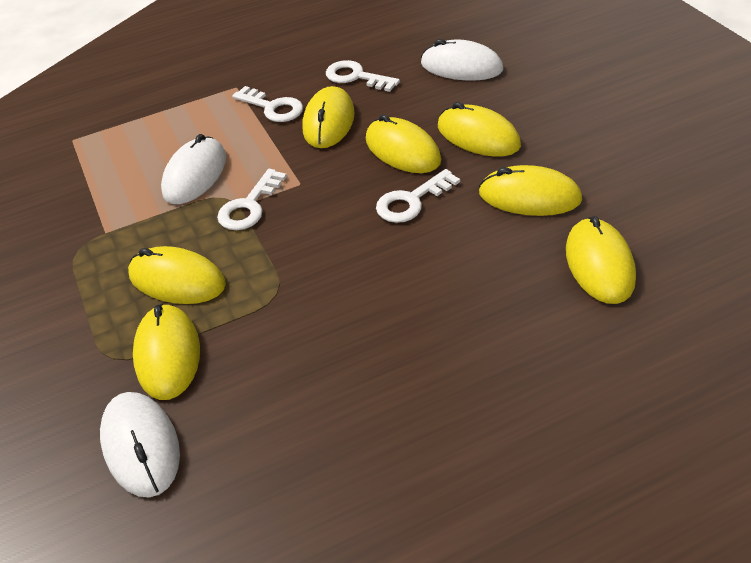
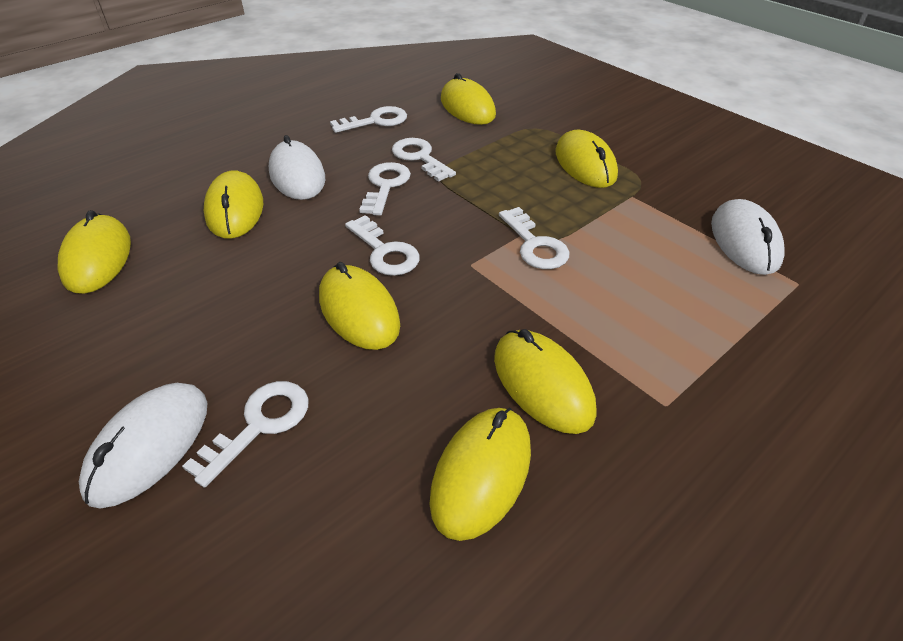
white key: 4 -> 6

